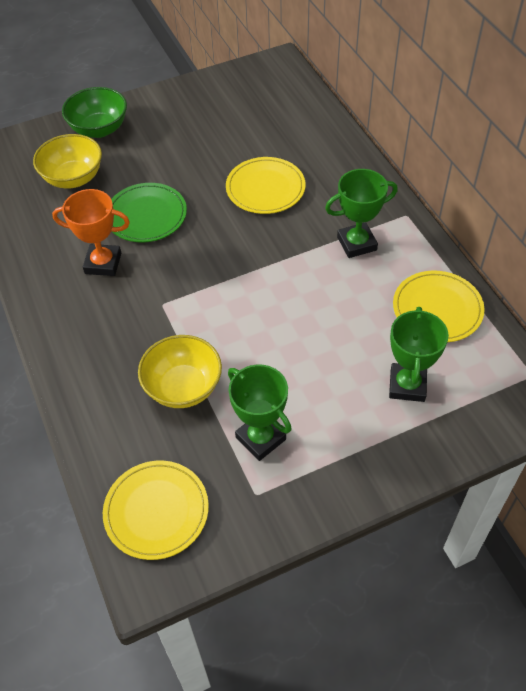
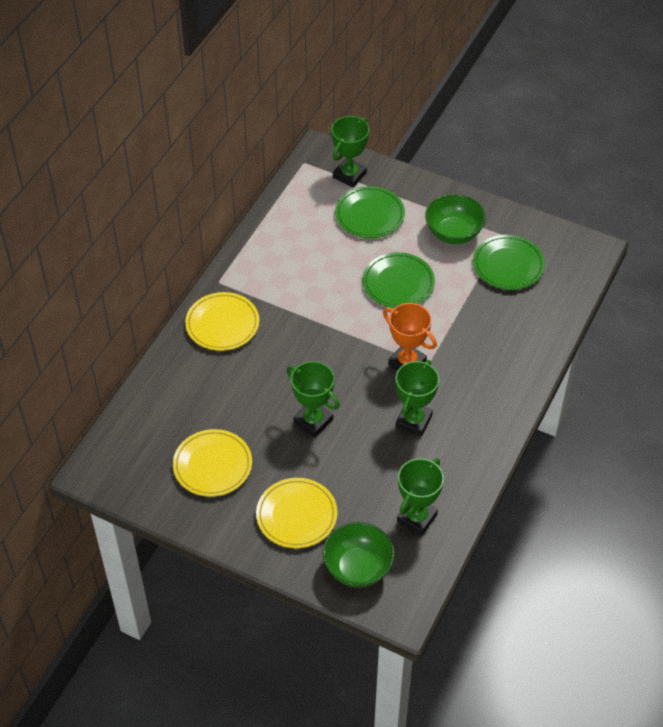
green bowl: 1 -> 2
green plate: 1 -> 3
green trophy: 3 -> 4
yellow bowl: 2 -> 0

